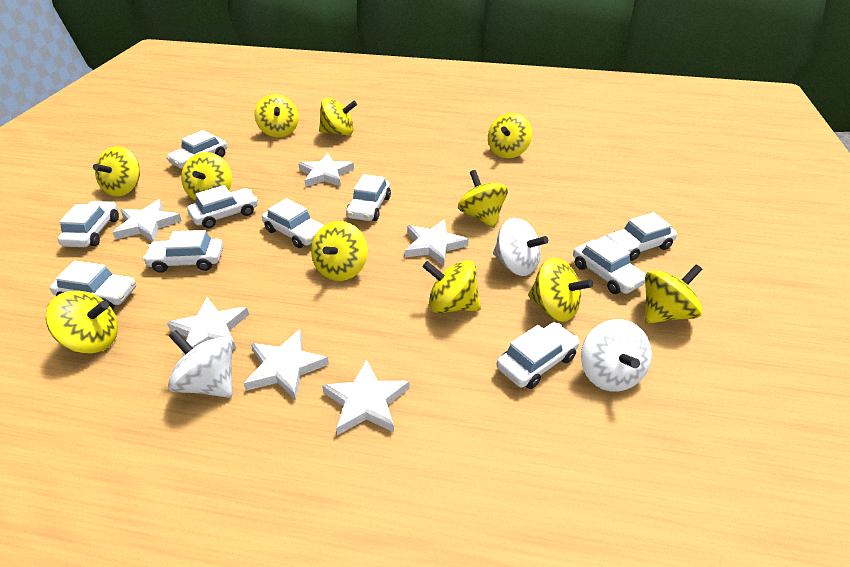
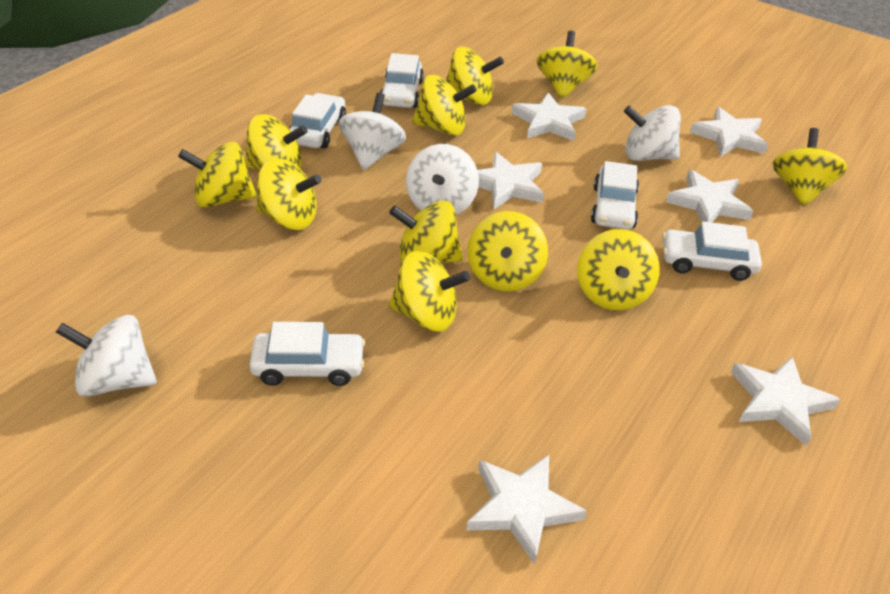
white car: 10 -> 5
white spinning top: 3 -> 4

